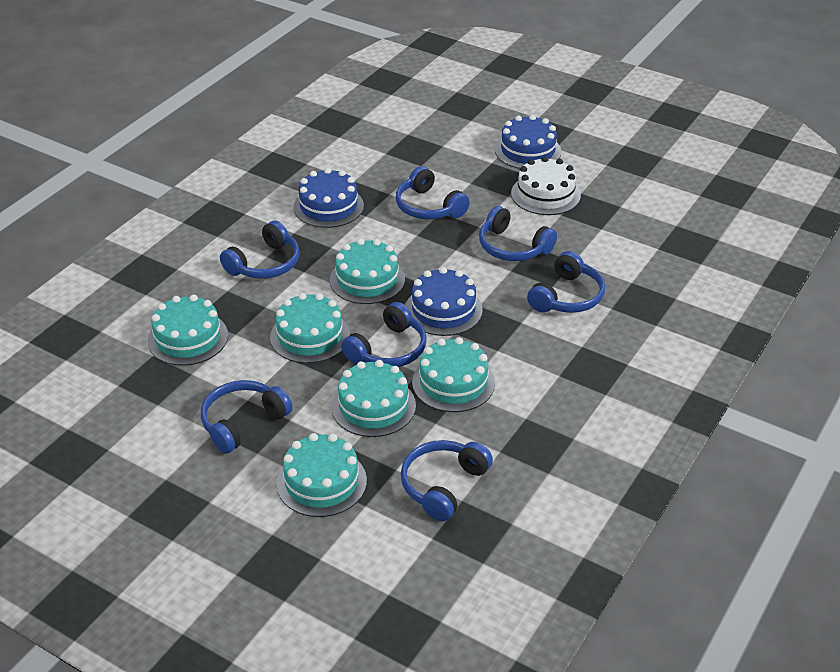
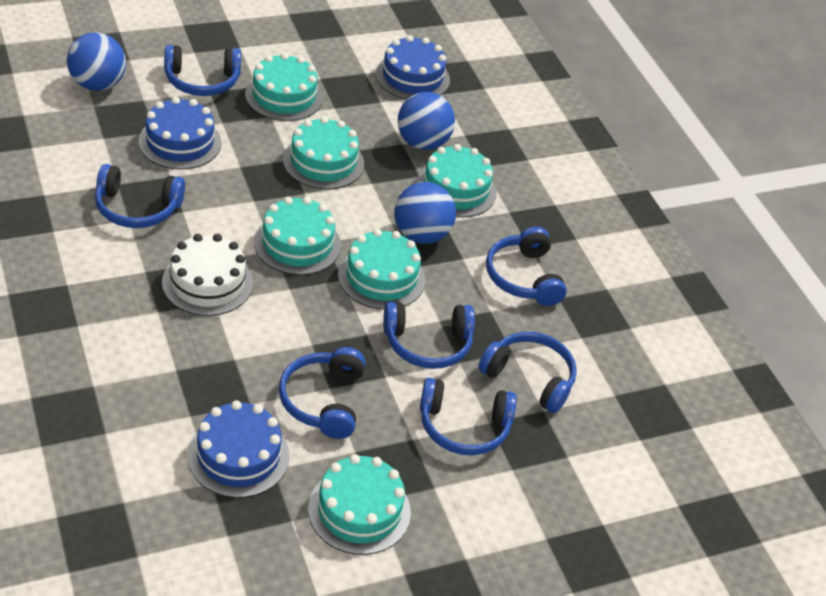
blue ball: 0 -> 3

